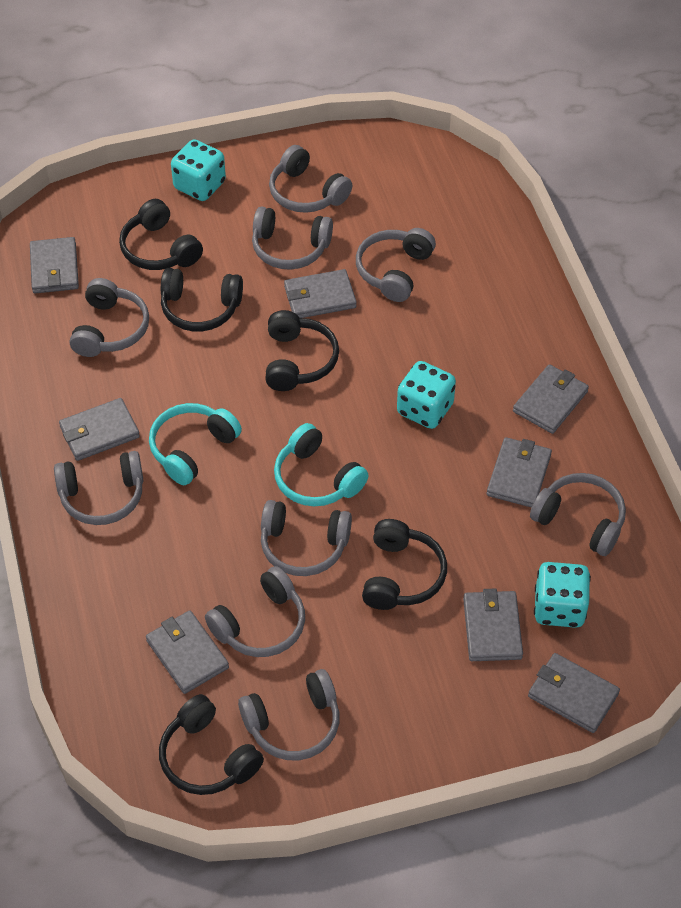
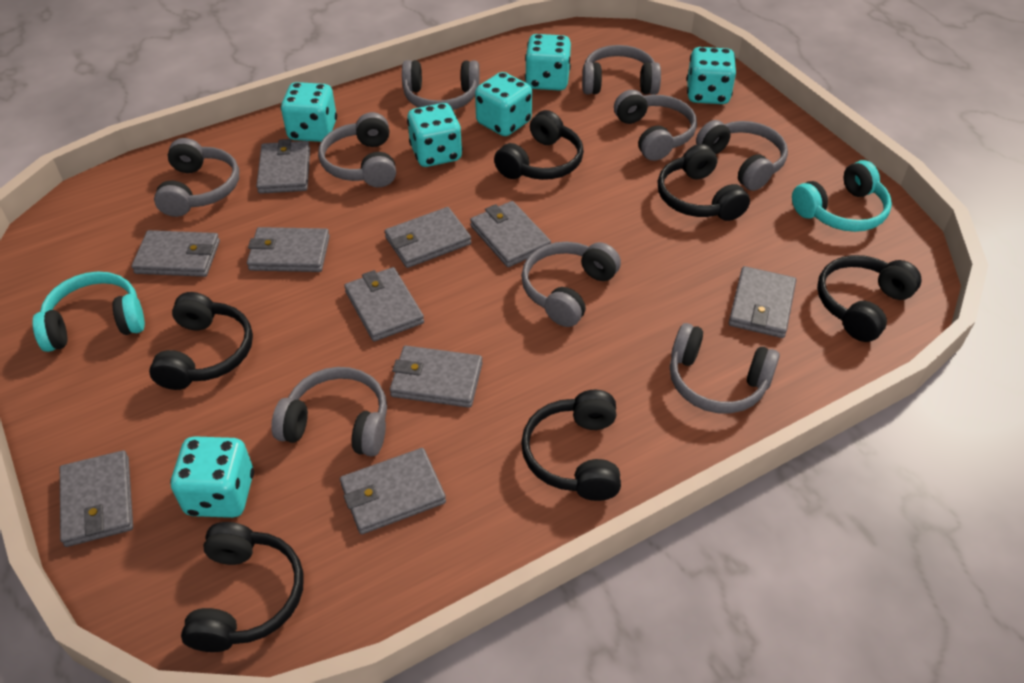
black headphones: 5 -> 6
grey wallet: 8 -> 10
turquoise dice: 3 -> 6

